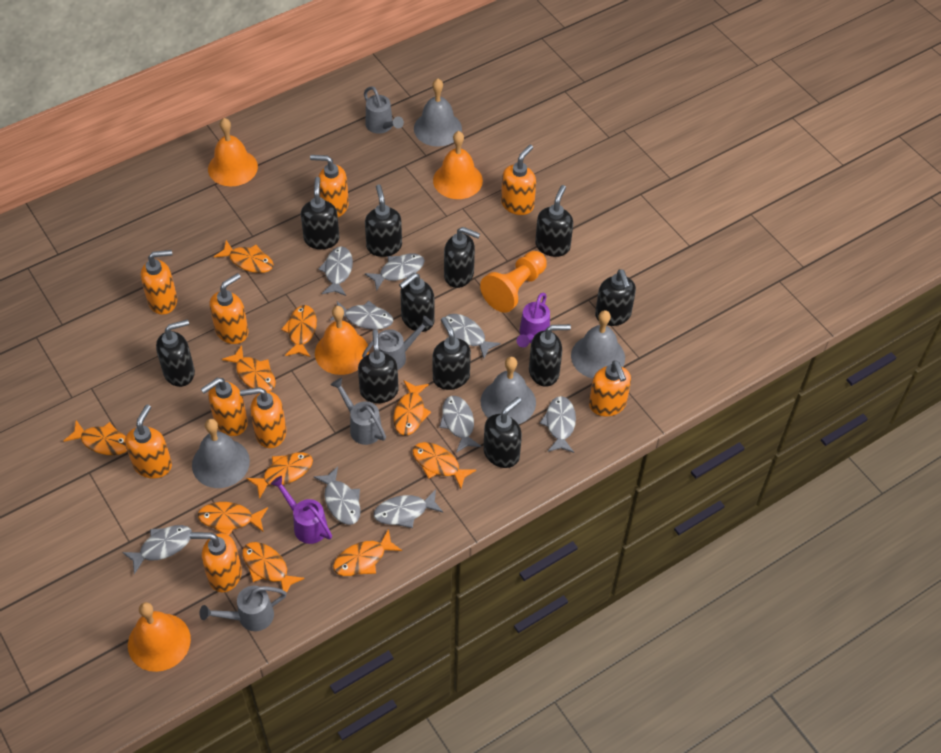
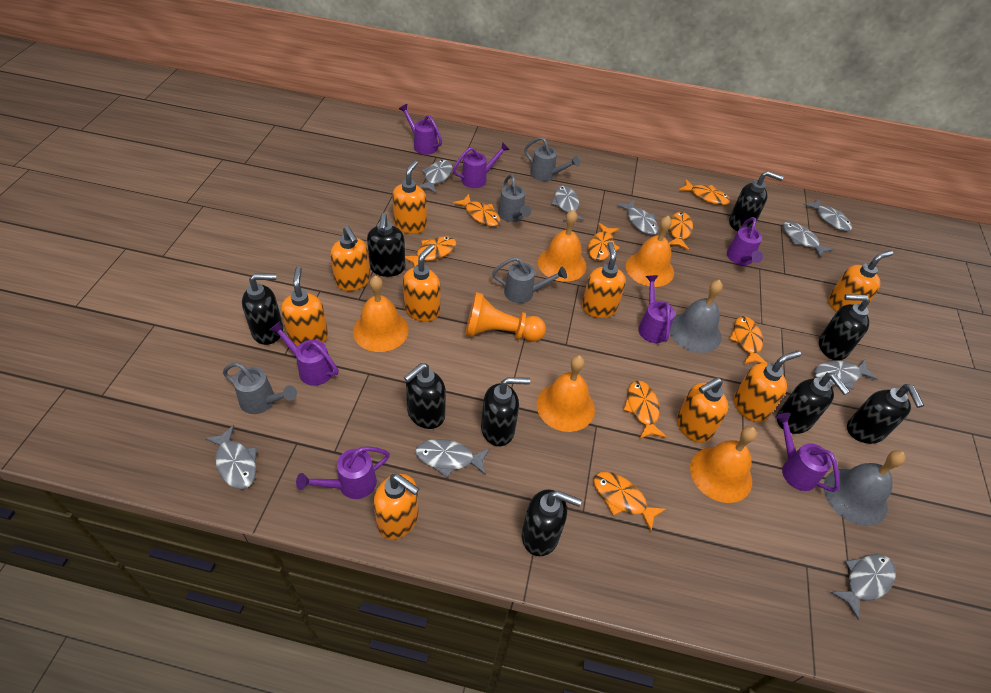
black soap dispenser: 11 -> 9
grey bell: 4 -> 2
orange bell: 4 -> 5
orange fish: 10 -> 8
purple watering can: 2 -> 7

